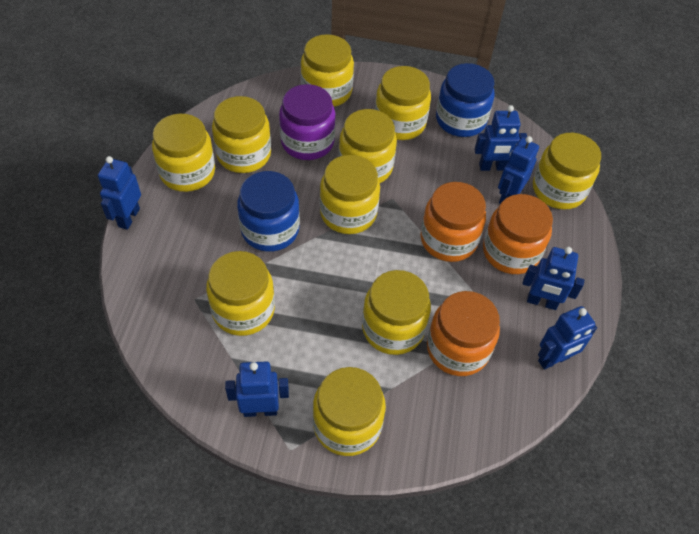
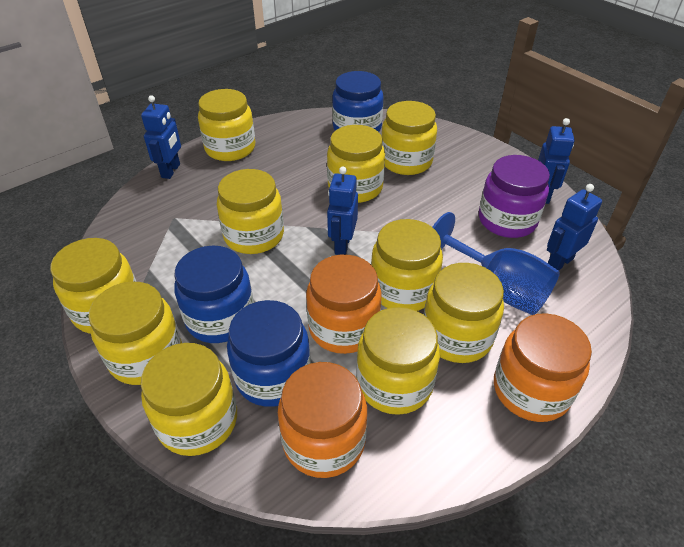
blue goblet: 0 -> 1
blue jar: 2 -> 3
blue robot: 6 -> 4

